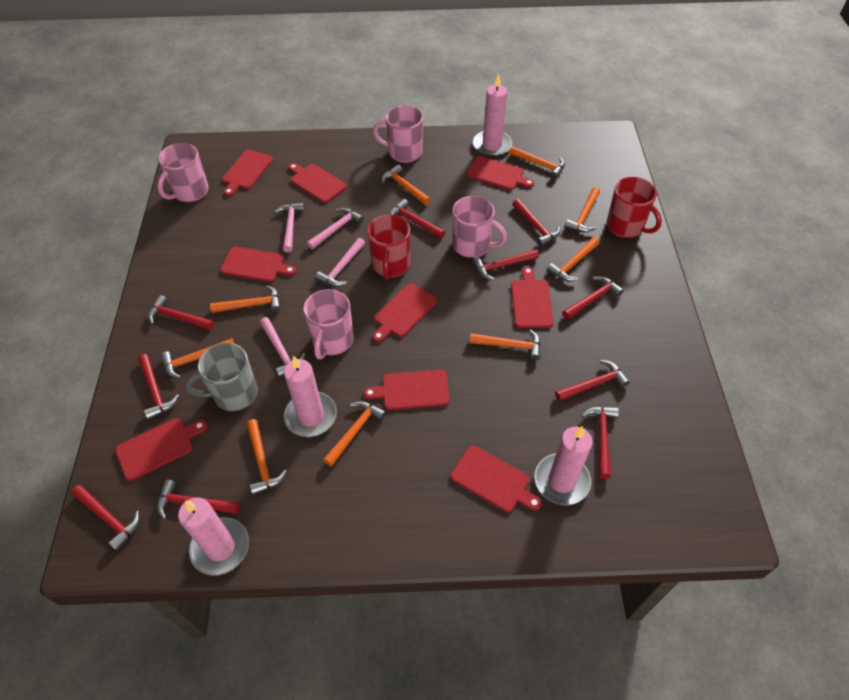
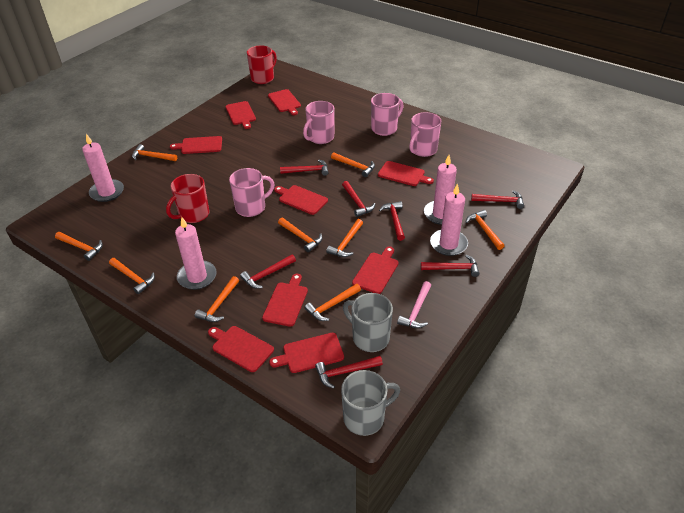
grey mug: 1 -> 2
pink hammer: 4 -> 1
red hammer: 10 -> 7

